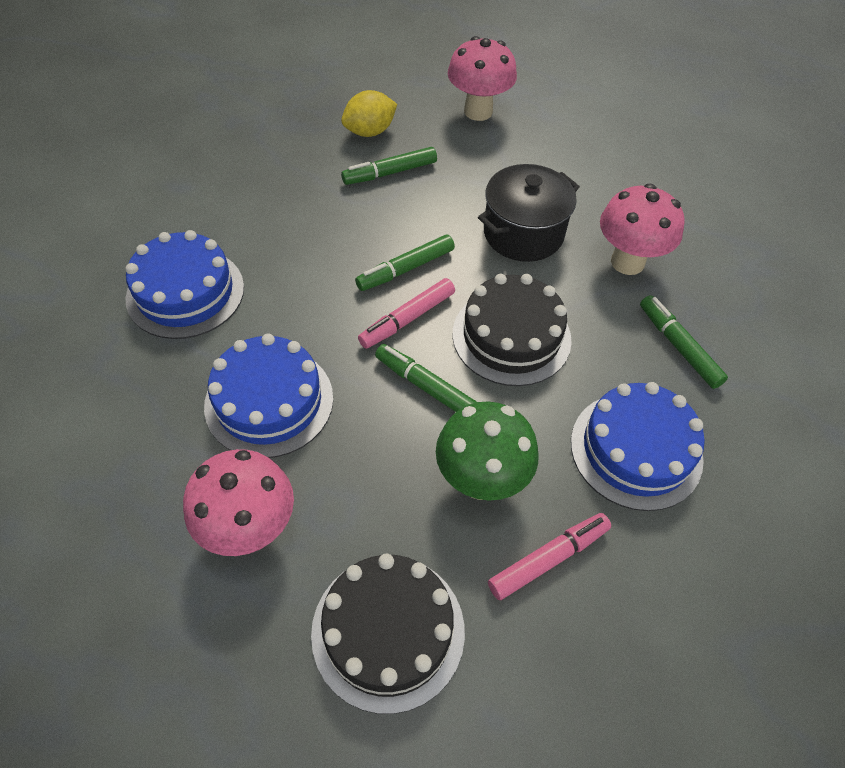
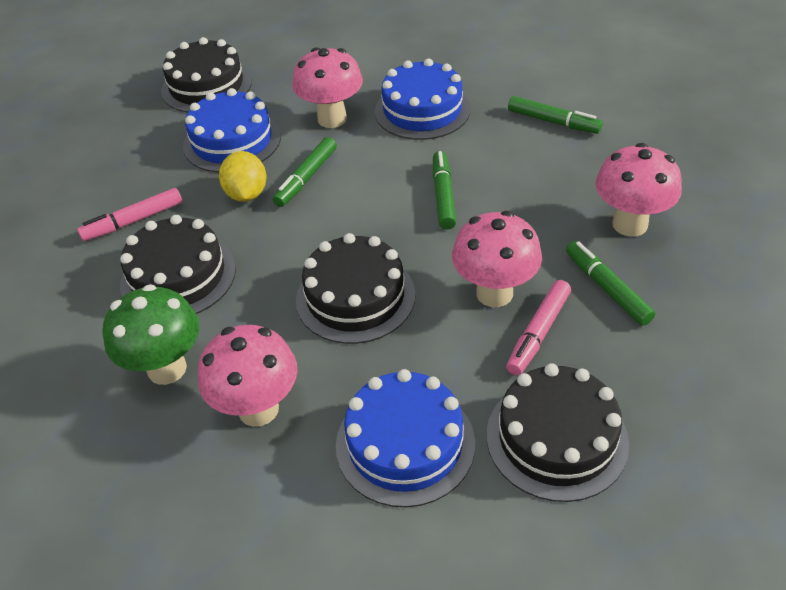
black cake: 2 -> 4
black pot: 1 -> 0
pink mushroom: 3 -> 4

